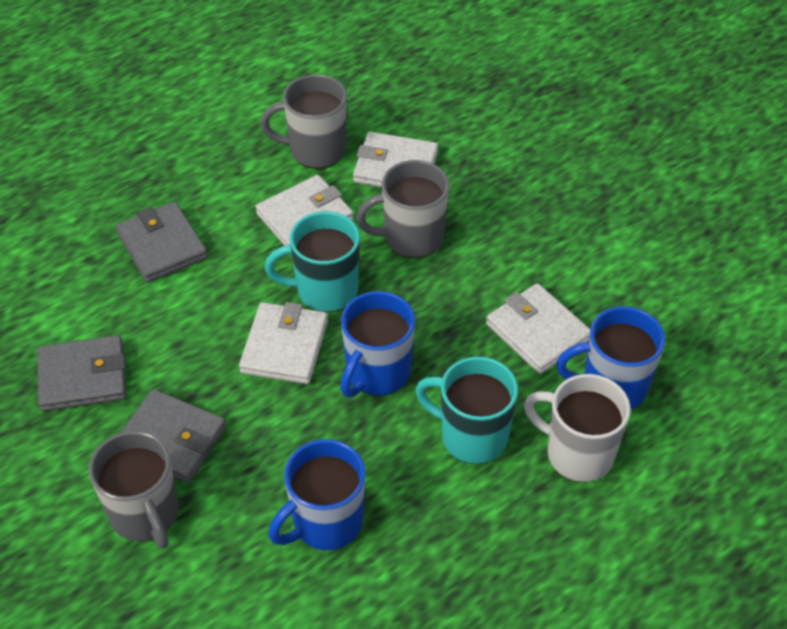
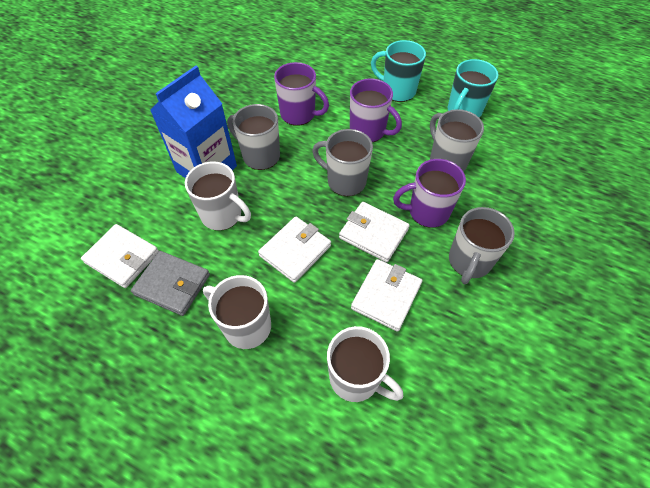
blue carton: 0 -> 1
blue mug: 3 -> 0
grey mug: 3 -> 4
grey wallet: 3 -> 1
purple mug: 0 -> 3
white mug: 1 -> 3

